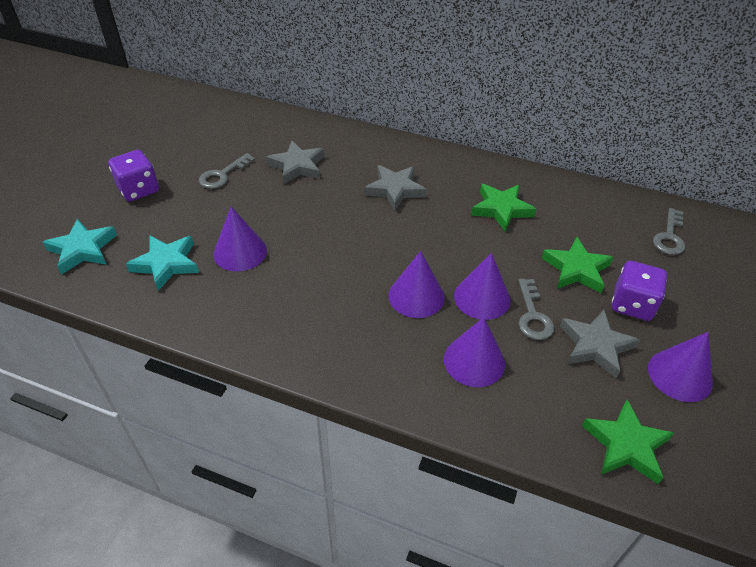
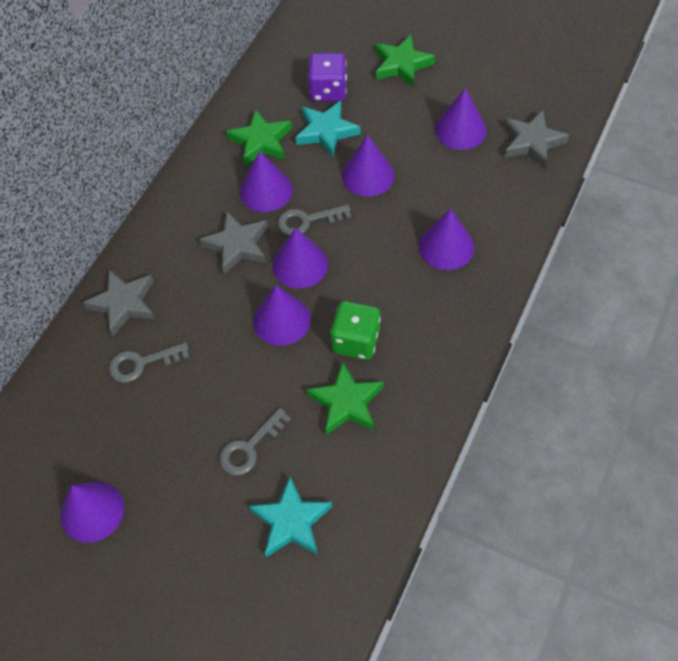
green dice: 0 -> 1
purple cone: 5 -> 7
purple dice: 2 -> 1

